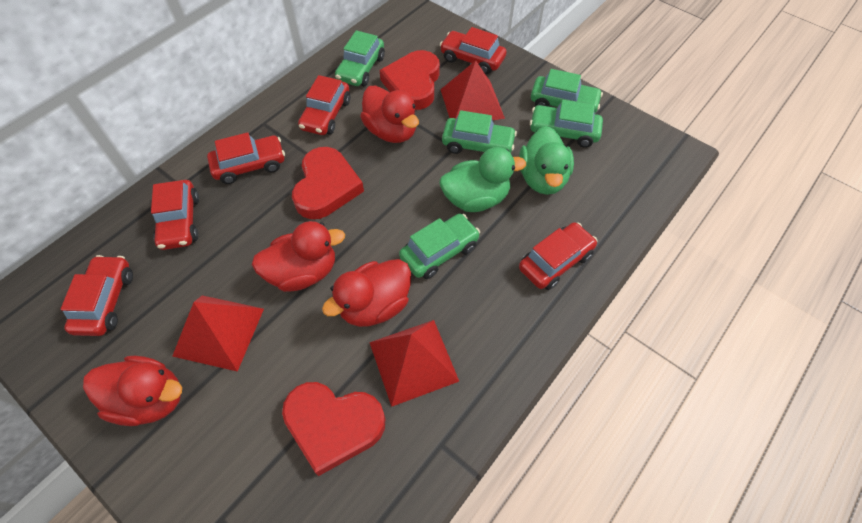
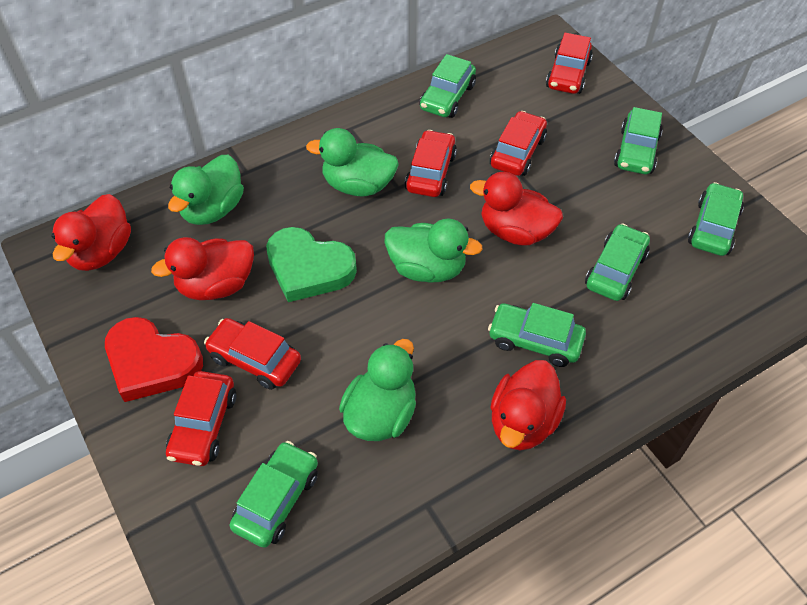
green car: 5 -> 6
green duck: 2 -> 4
green heart: 0 -> 1
red car: 6 -> 5
red heart: 3 -> 1
red pyramid: 3 -> 0

